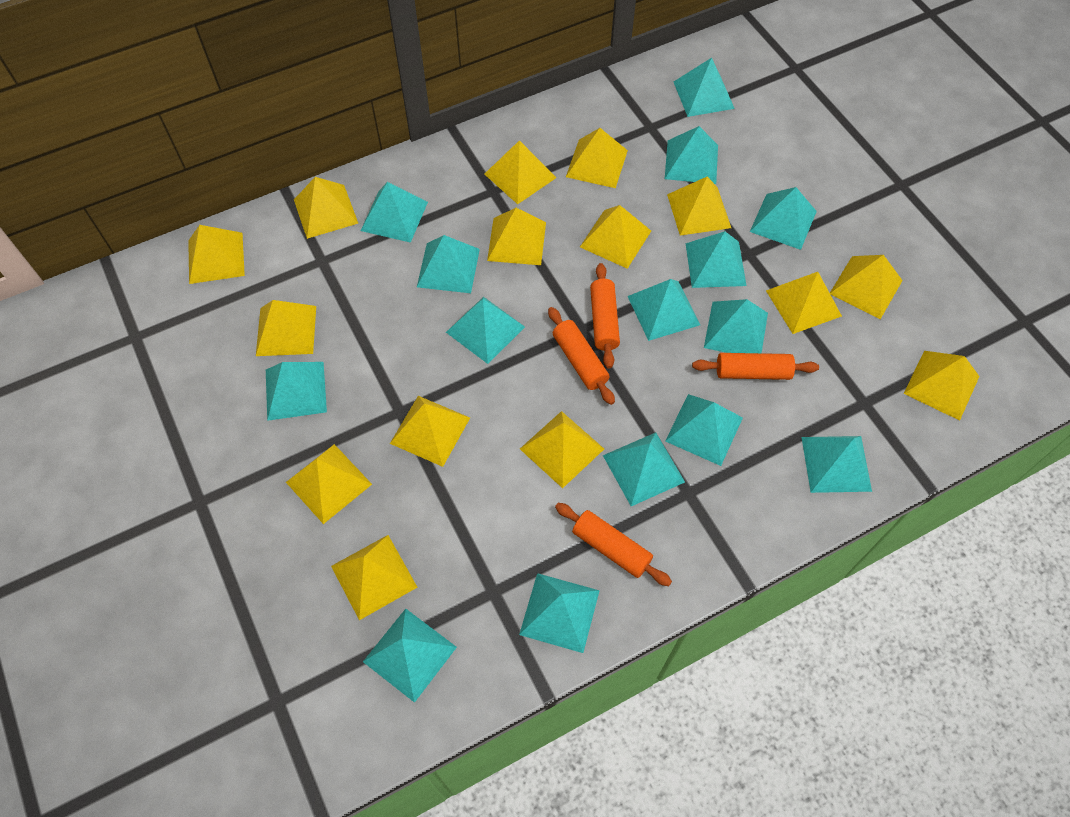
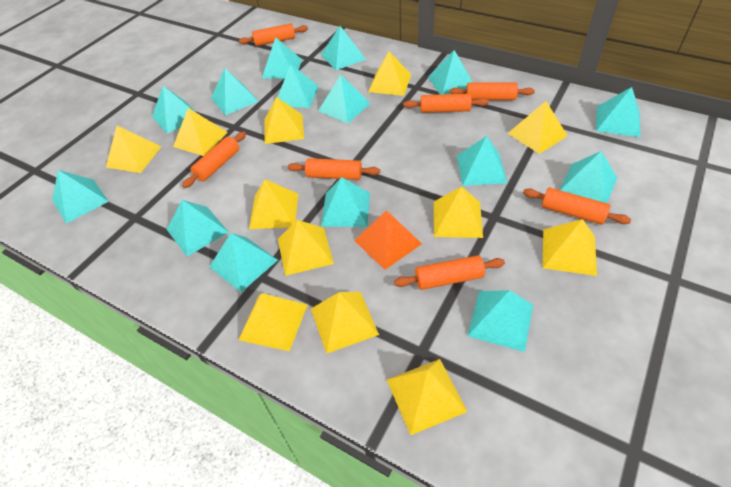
orange pyramid: 0 -> 1
orange rolling pin: 4 -> 7
yellow pyramid: 15 -> 12

